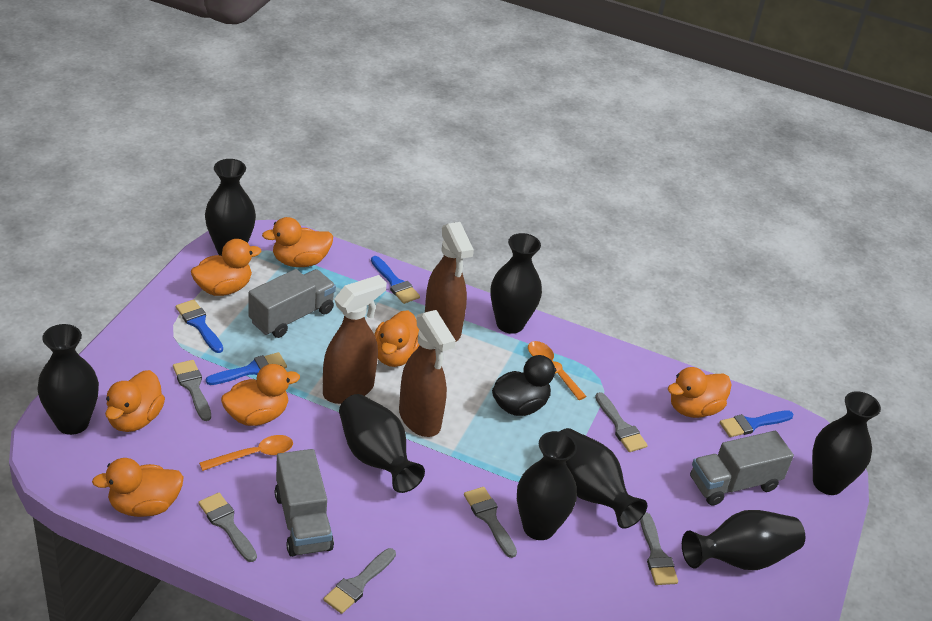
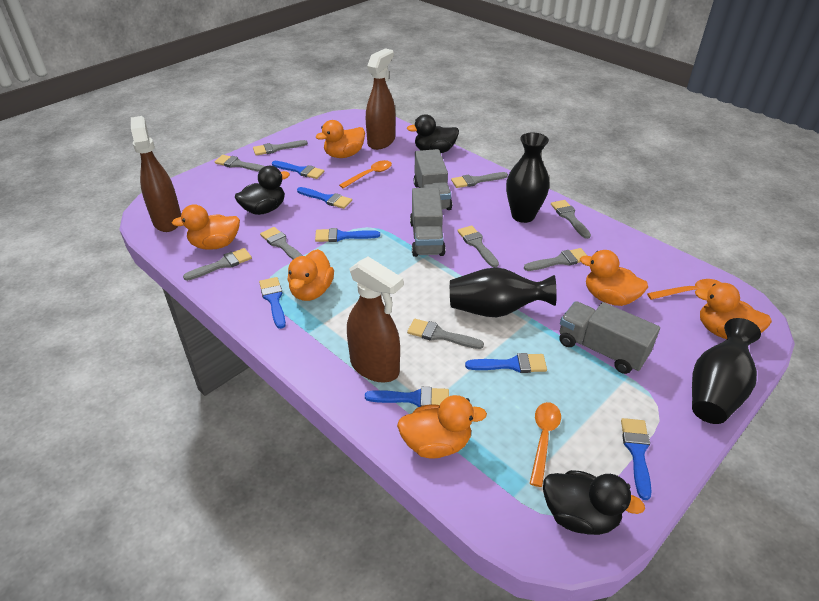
black duck: 1 -> 3
black vase: 8 -> 3
blue brush: 4 -> 7
grey brush: 6 -> 9
orange duck: 7 -> 6
orange spoon: 2 -> 3

